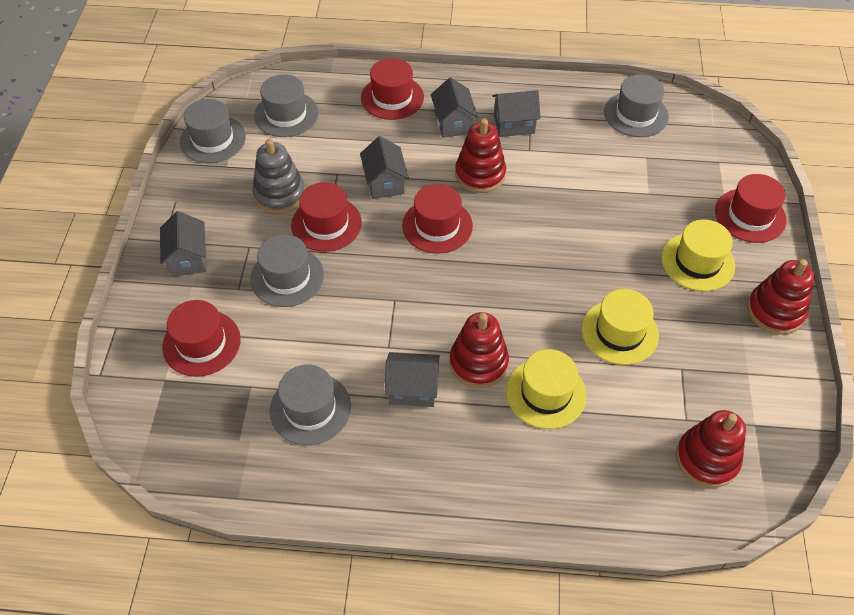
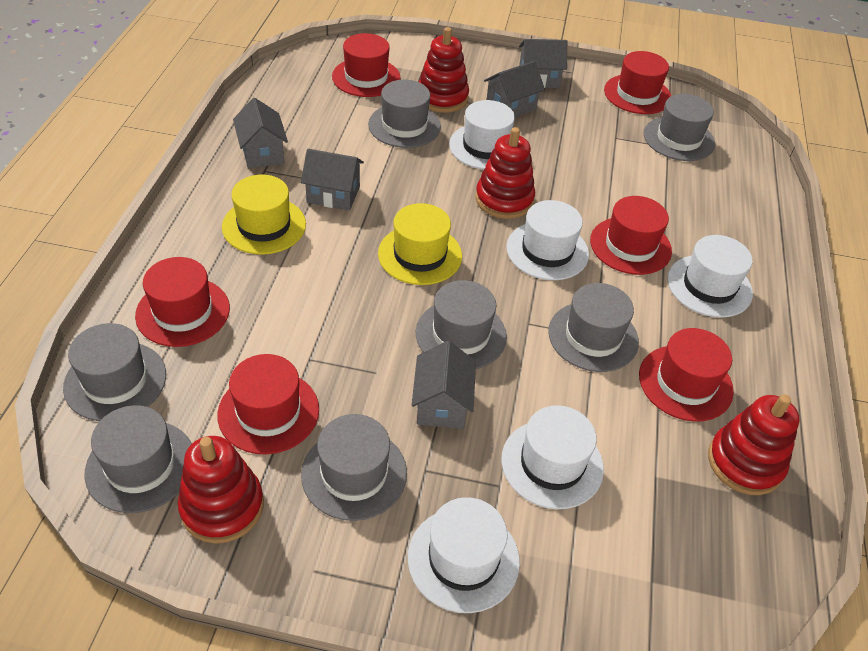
grey hat: 5 -> 7
grey stacking toy: 1 -> 0
red hat: 5 -> 6
white hat: 0 -> 5
yellow hat: 3 -> 2

